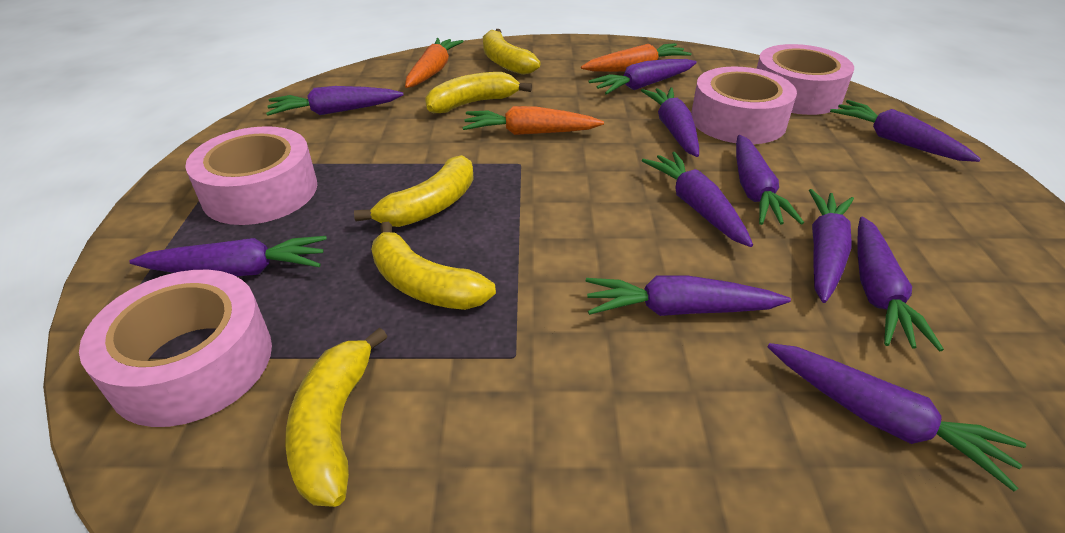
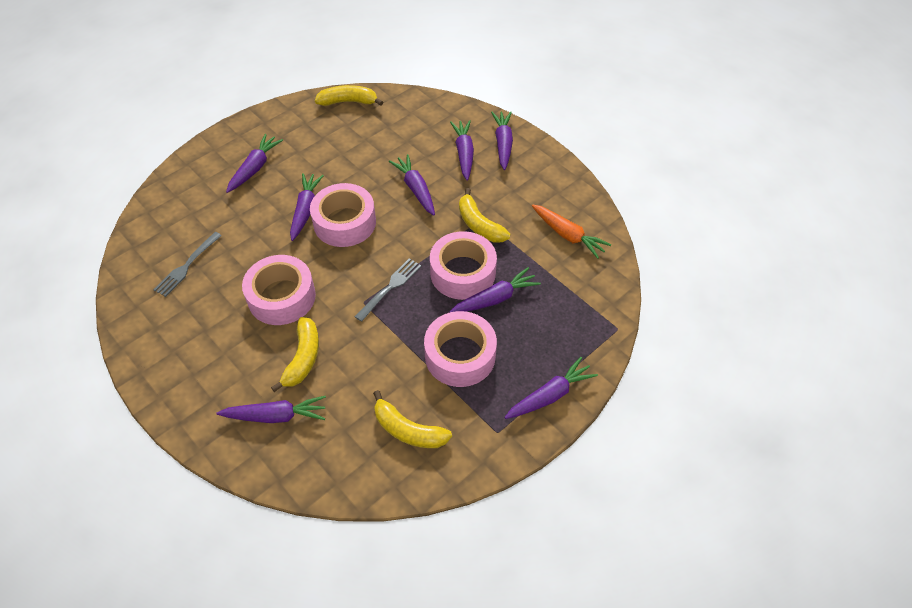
grey fork: 0 -> 2
orange carrot: 3 -> 1
purple carrot: 11 -> 8
yellow banana: 5 -> 4

